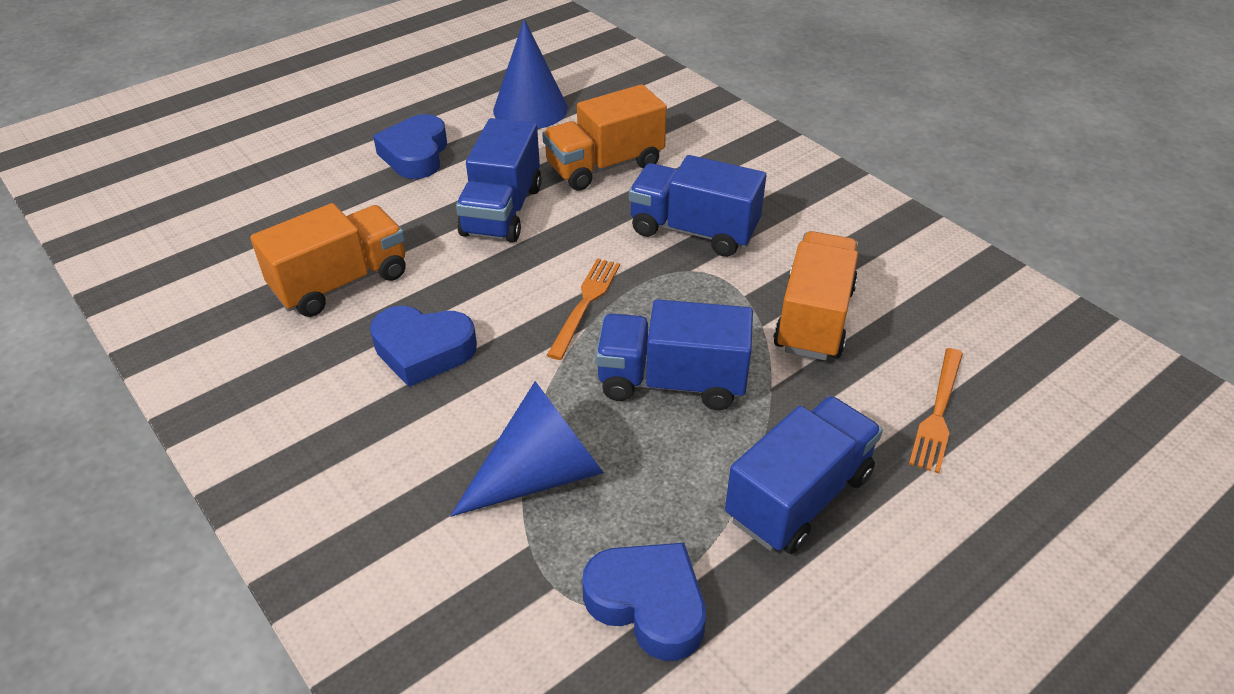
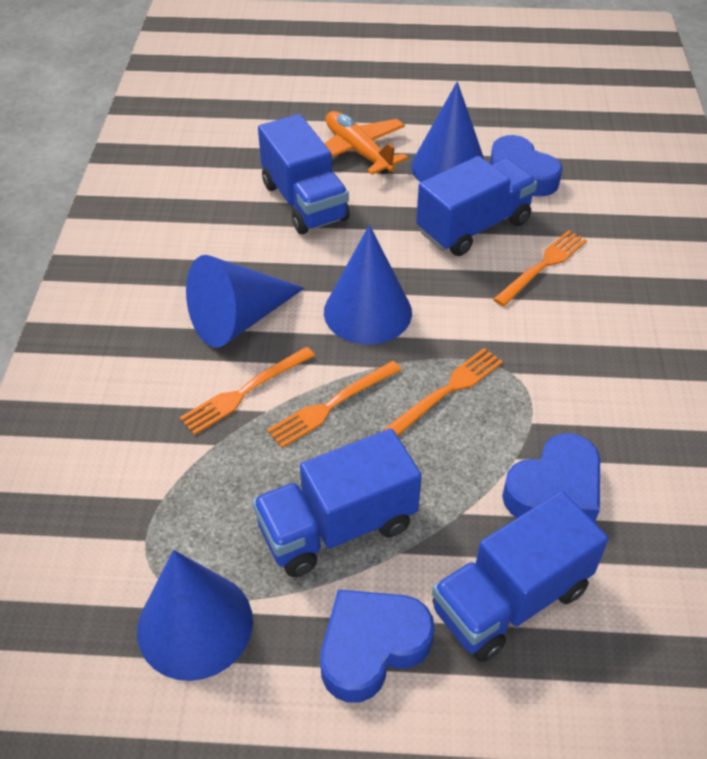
blue cone: 2 -> 4
orange fork: 2 -> 4
orange plane: 0 -> 1
orange truck: 3 -> 0

